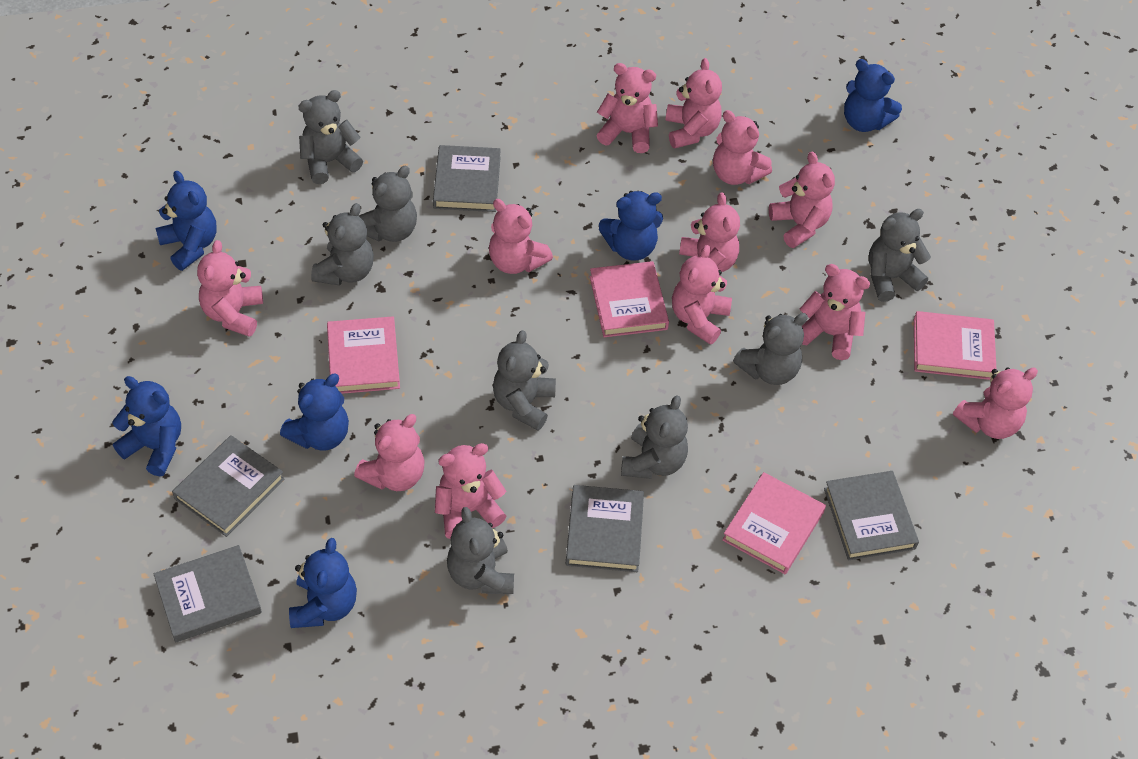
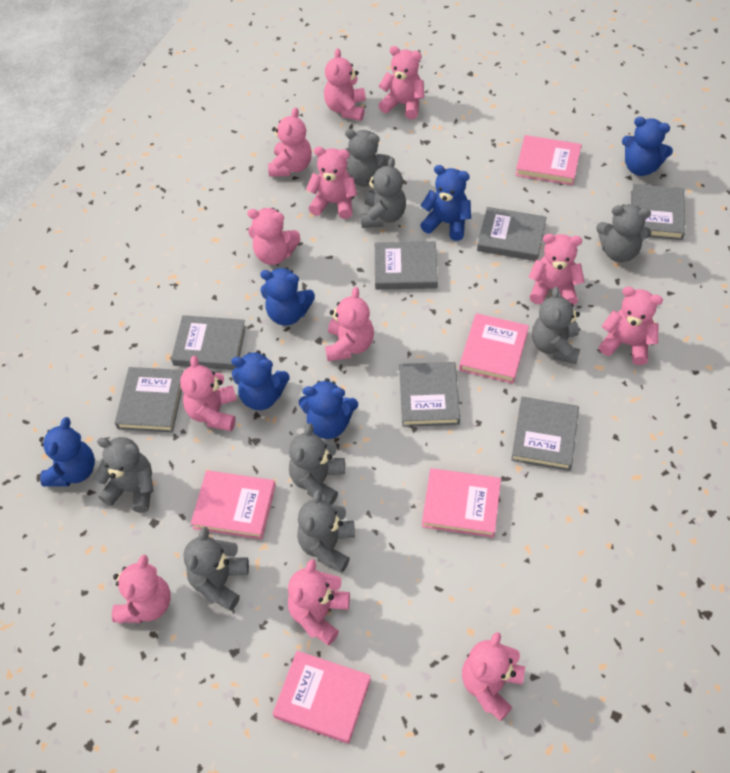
grey book: 5 -> 7
pink book: 4 -> 5

